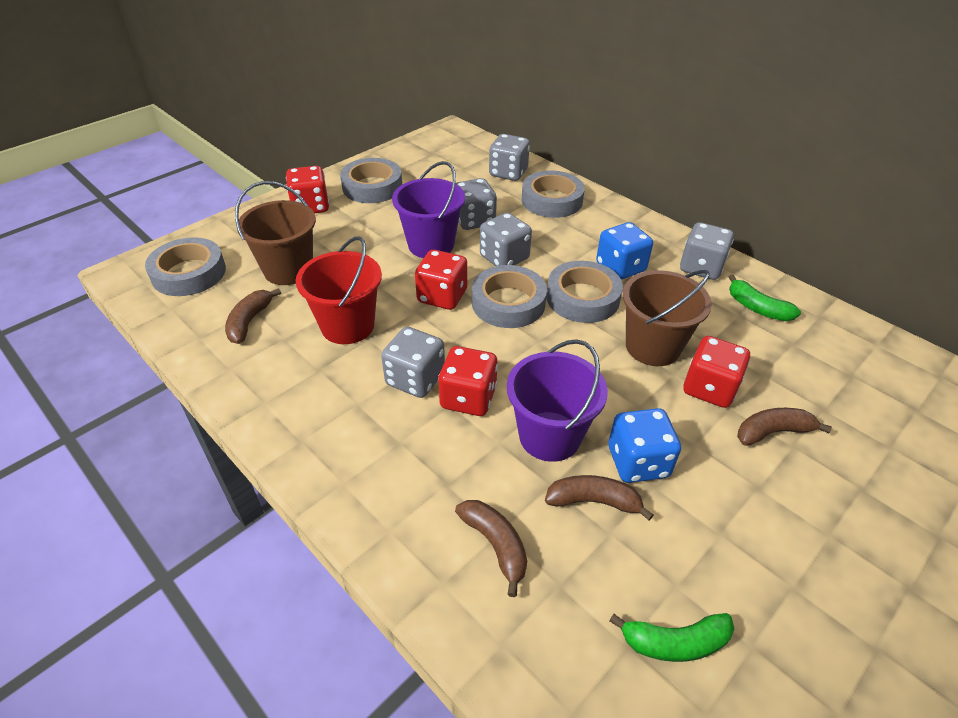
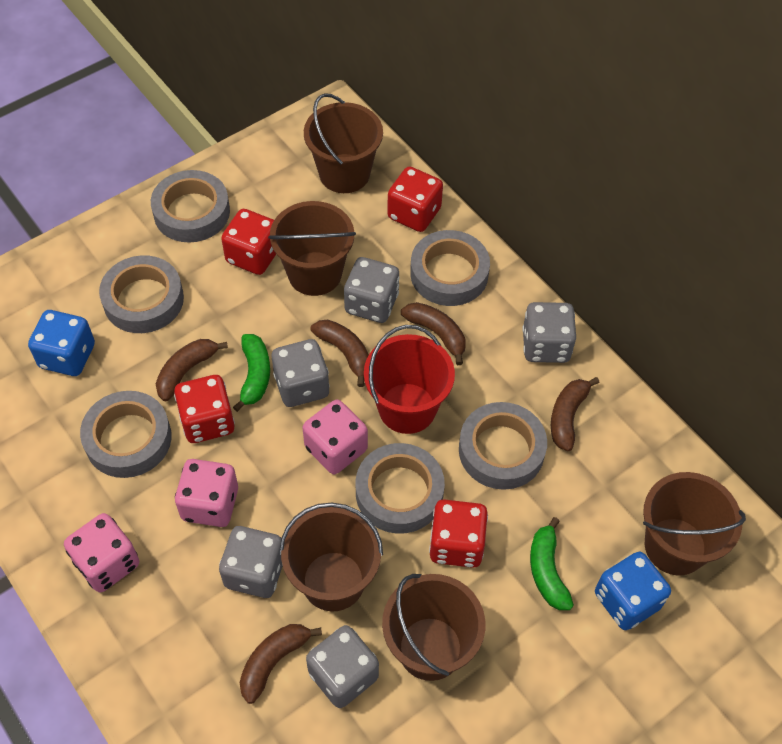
brown banana: 4 -> 5
brown bucket: 2 -> 5
grey tape: 5 -> 6
pink dice: 0 -> 3
purple bucket: 2 -> 0

